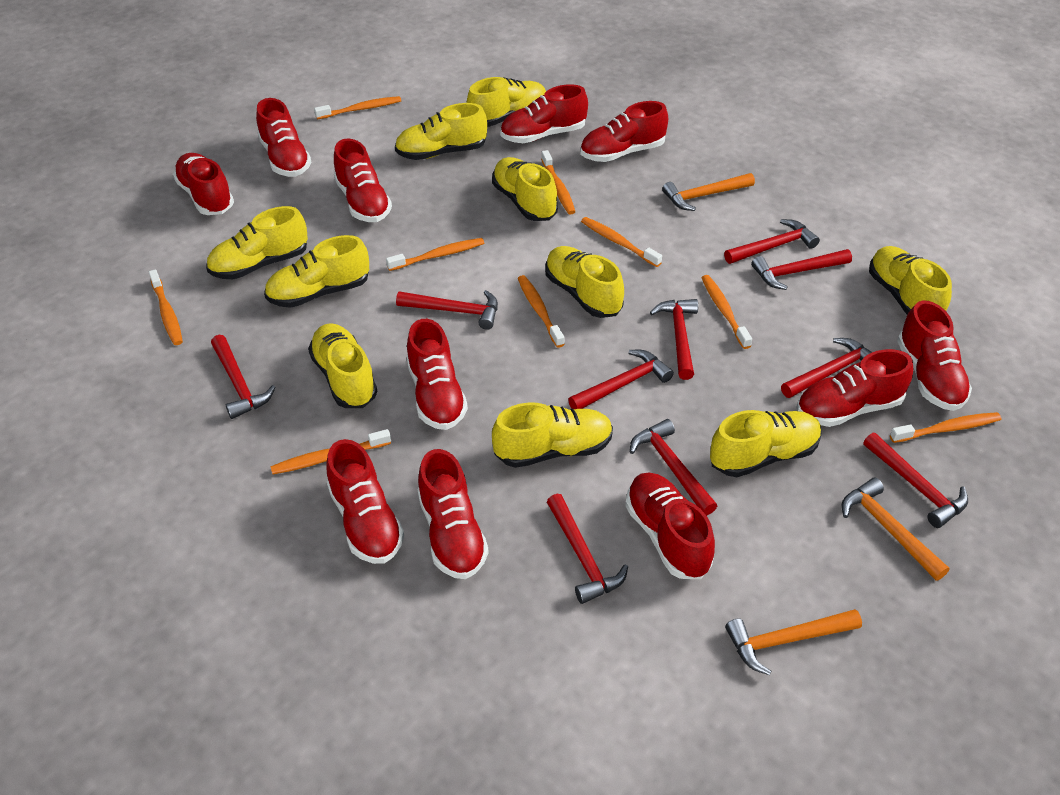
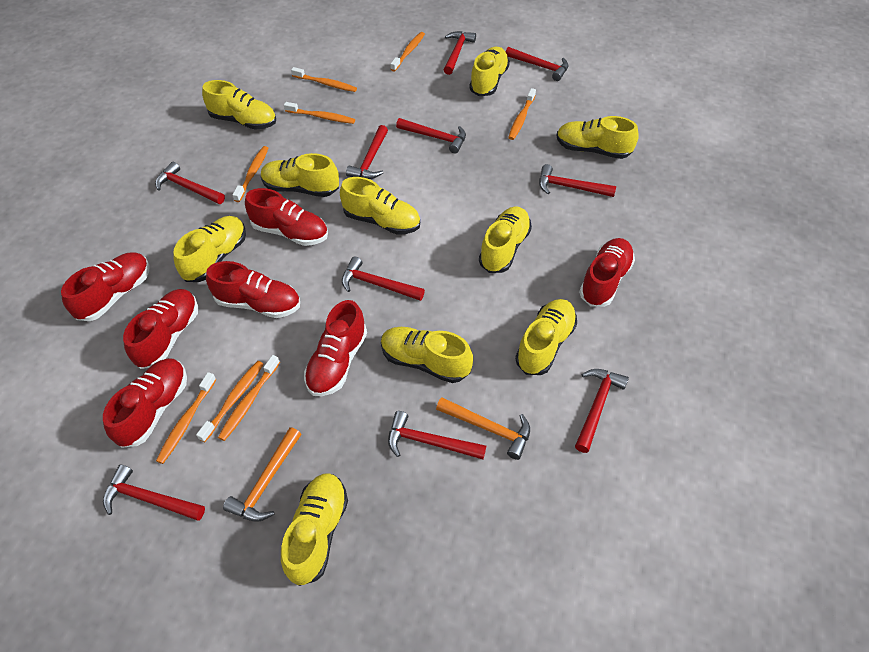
orange hammer: 3 -> 2
orange toothbrush: 9 -> 8
red shoe: 11 -> 7

